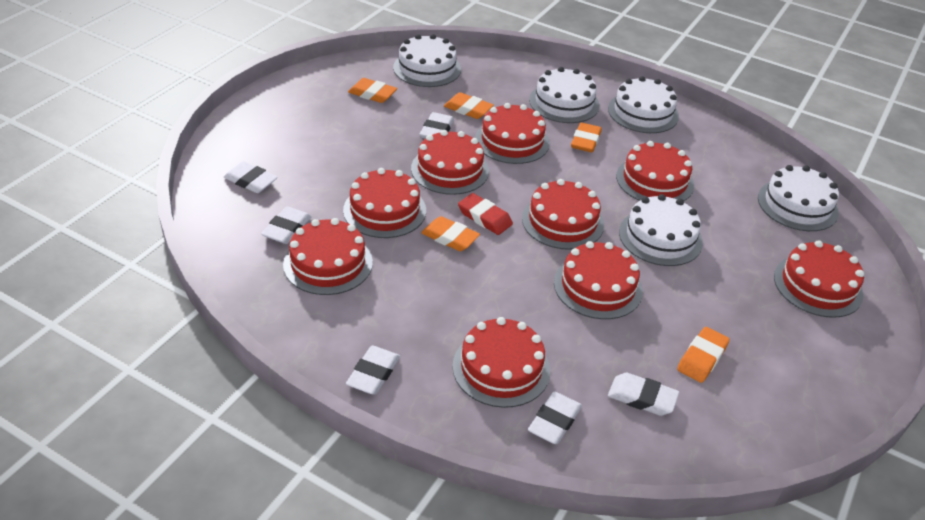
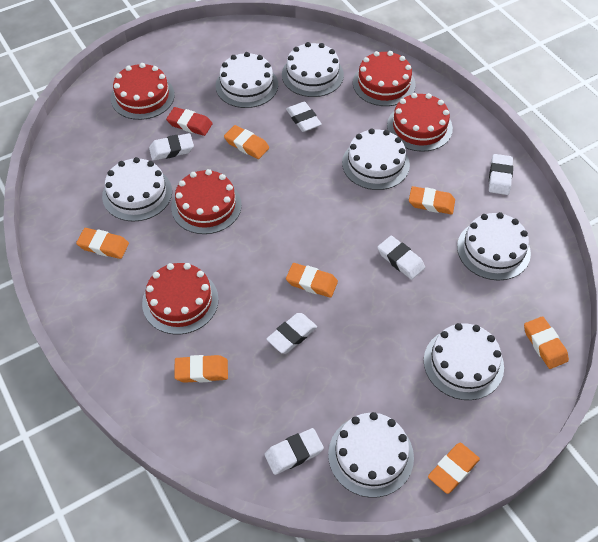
orange eraser: 5 -> 7
red cake: 9 -> 5
white cake: 5 -> 7

